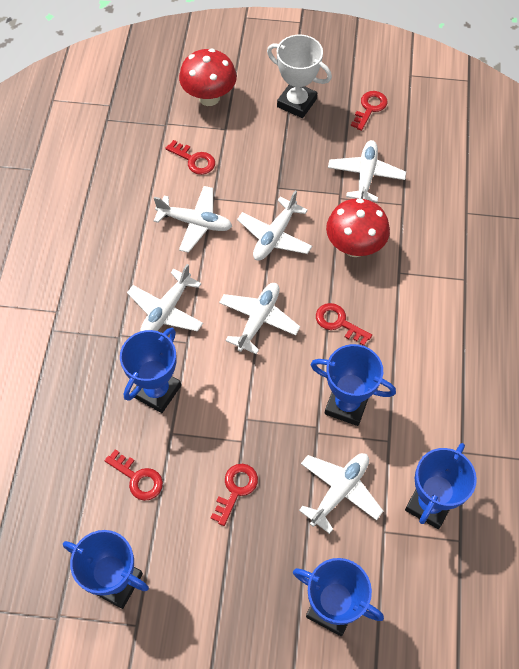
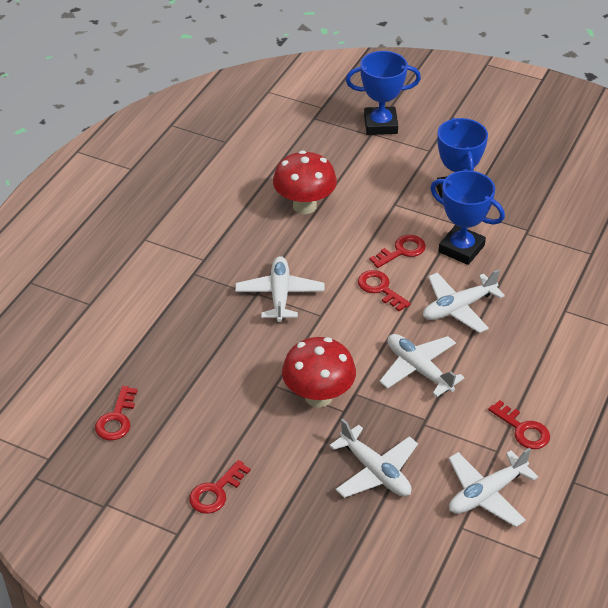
blue trophy: 5 -> 3
white plane: 6 -> 5
white trophy: 1 -> 0

